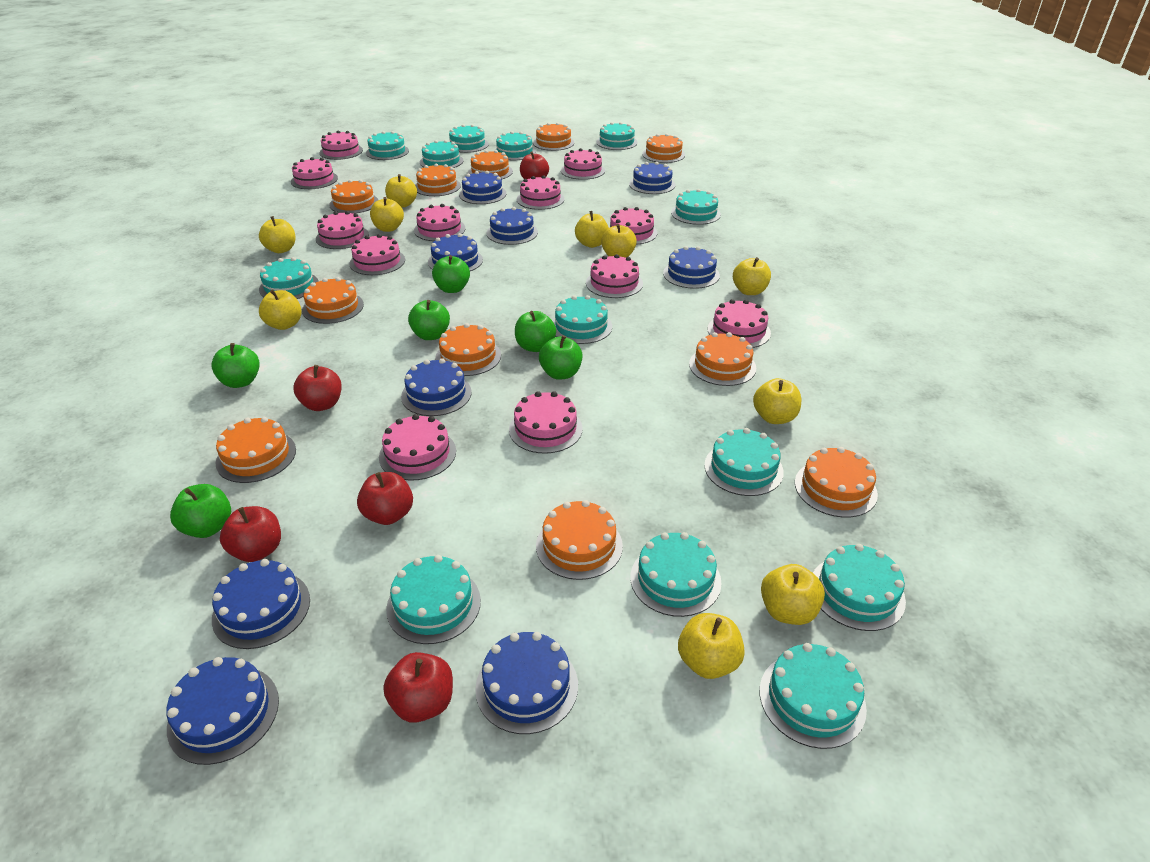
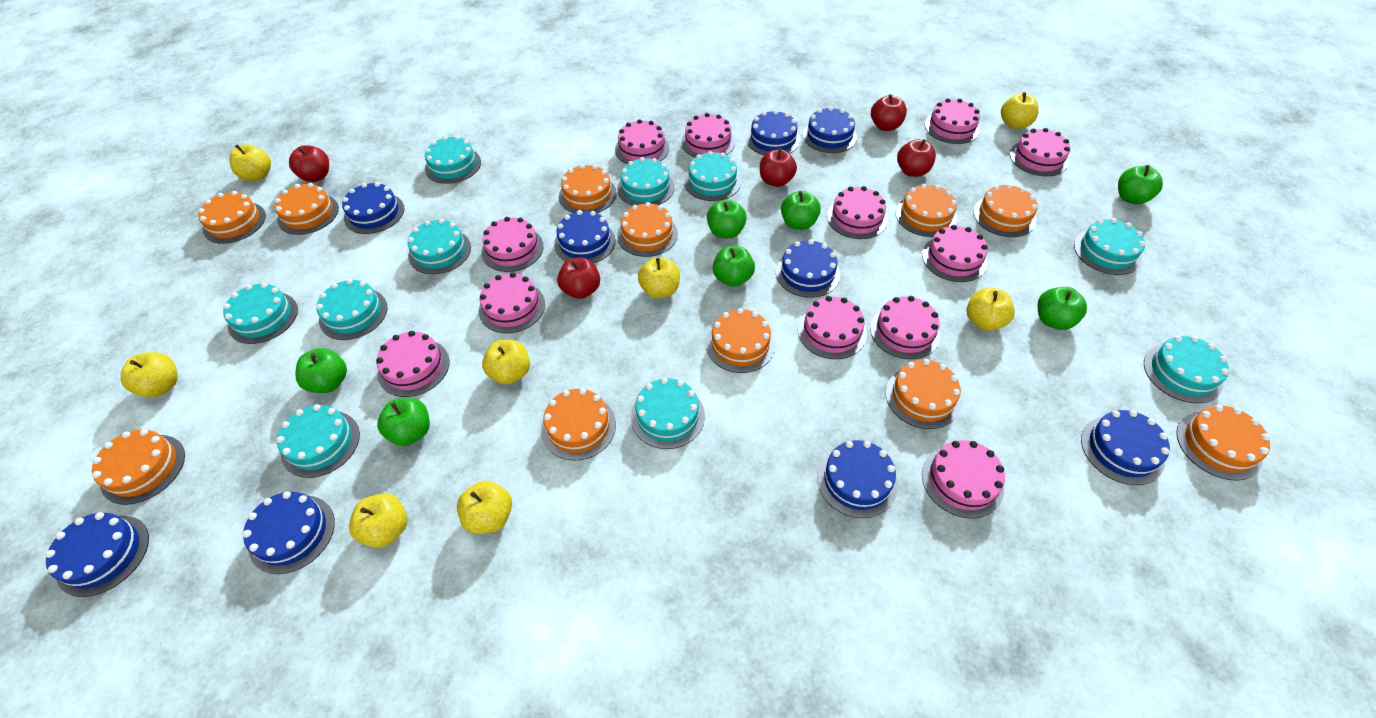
green apple: 6 -> 7
turquoise cake: 13 -> 10
yellow apple: 10 -> 8

